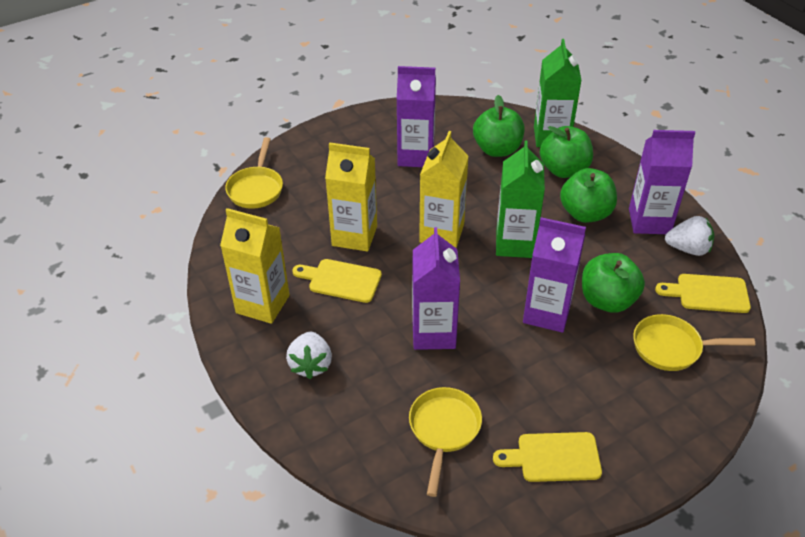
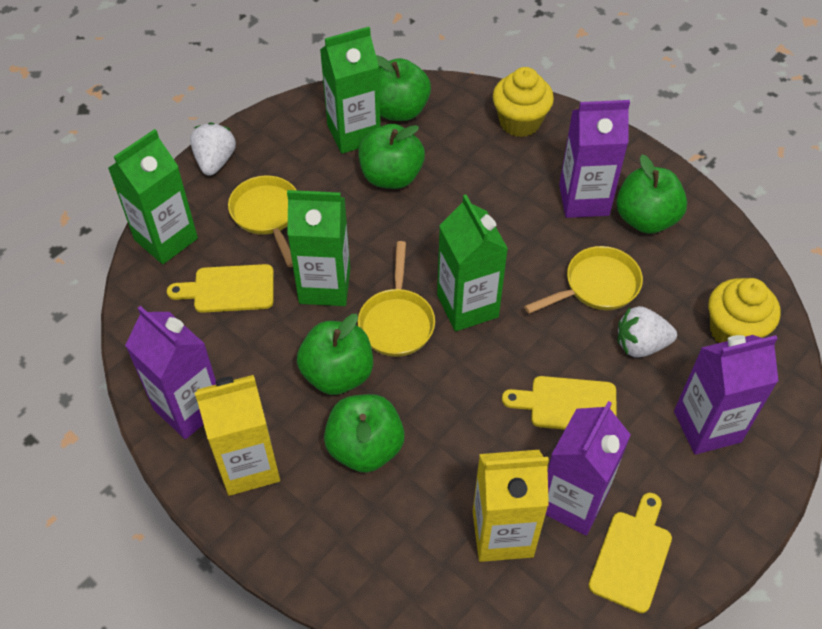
green apple: 4 -> 5
green carton: 2 -> 4
yellow carton: 3 -> 2
yellow cupcake: 0 -> 2

